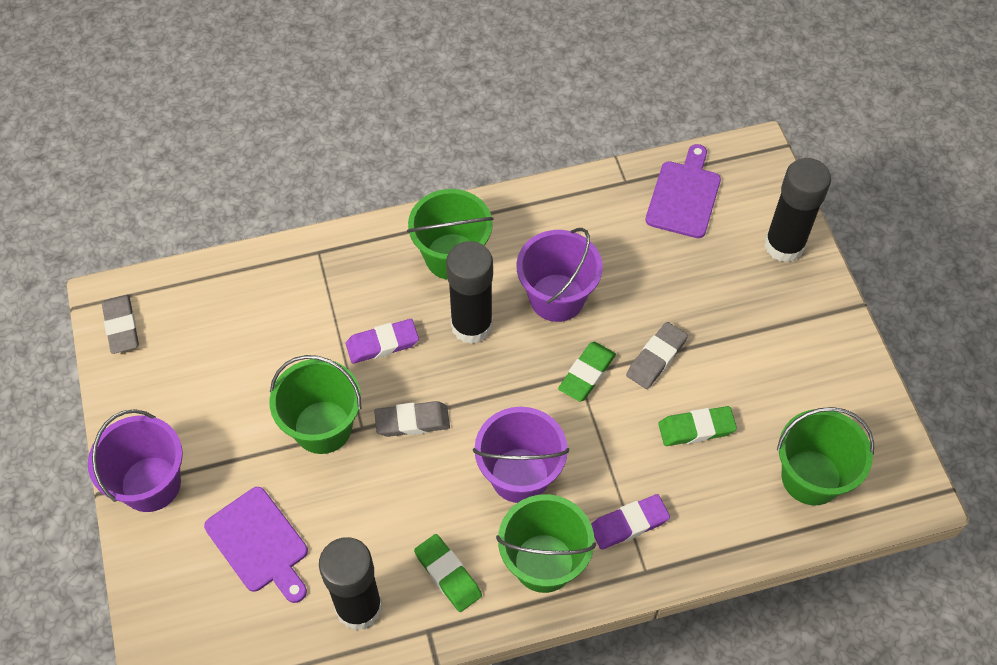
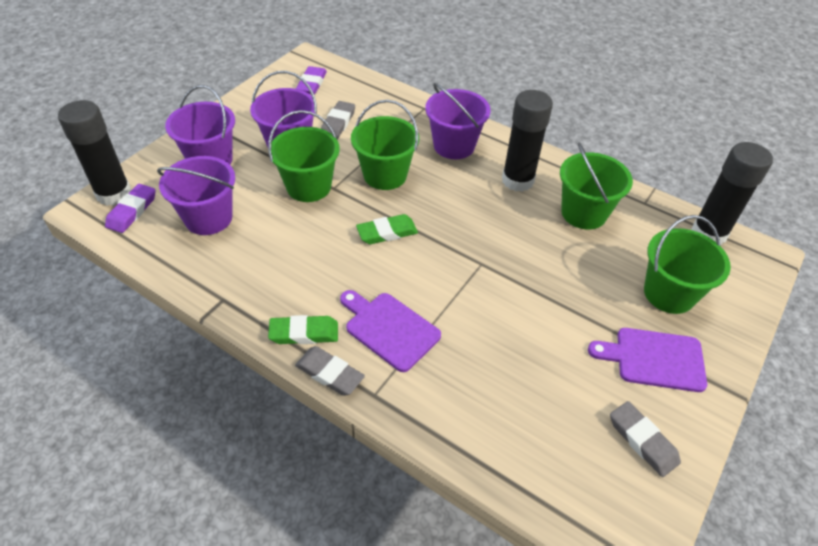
green eraser: 3 -> 2
purple bucket: 3 -> 4

